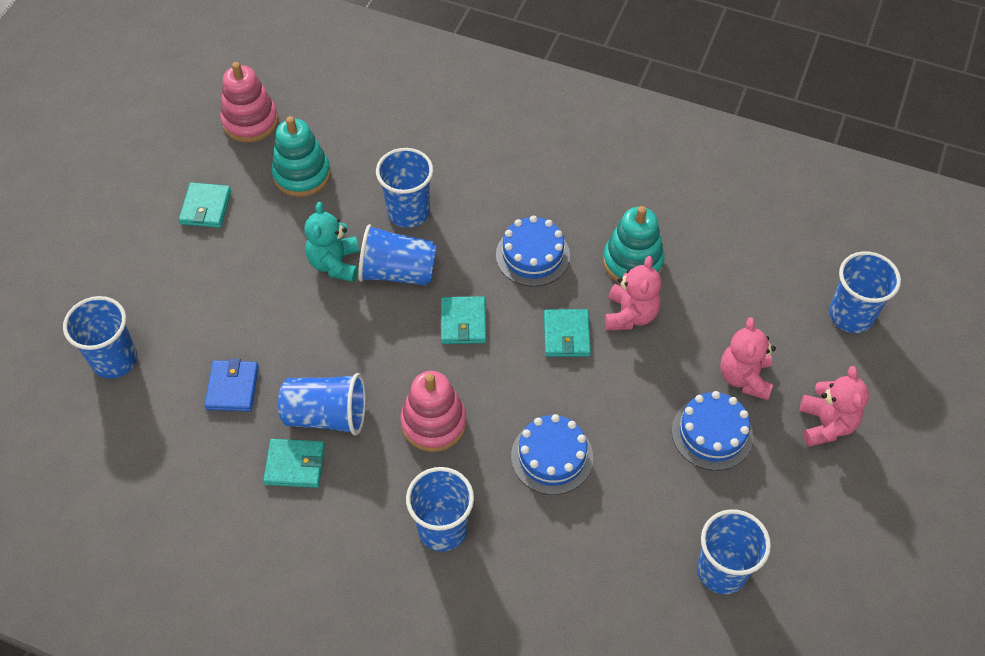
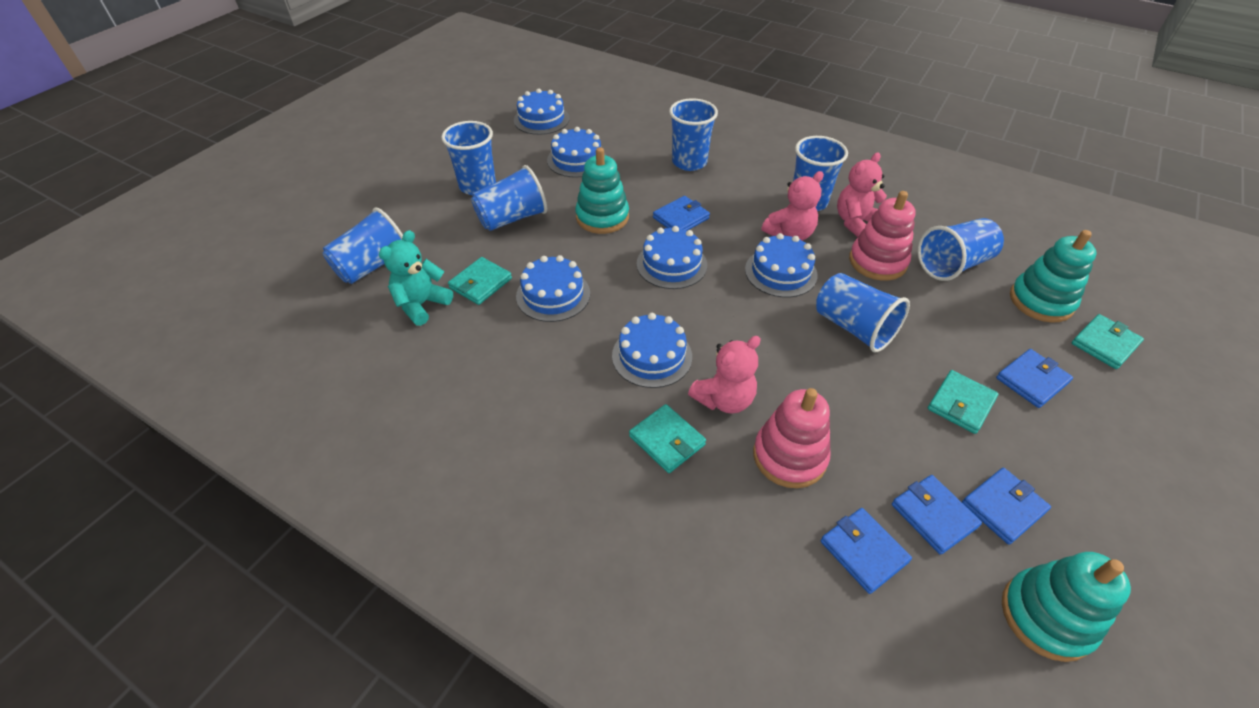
blue cake: 3 -> 6
blue wallet: 1 -> 5
turquoise stacking toy: 2 -> 3

